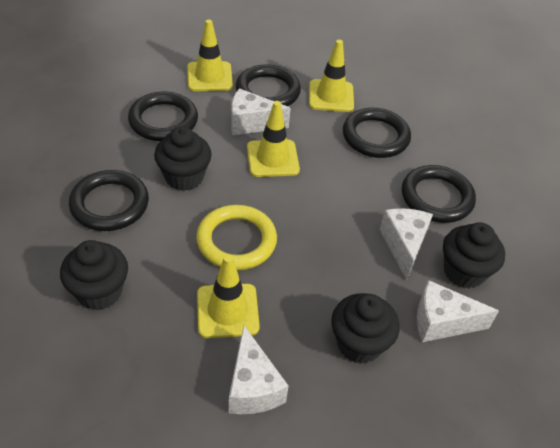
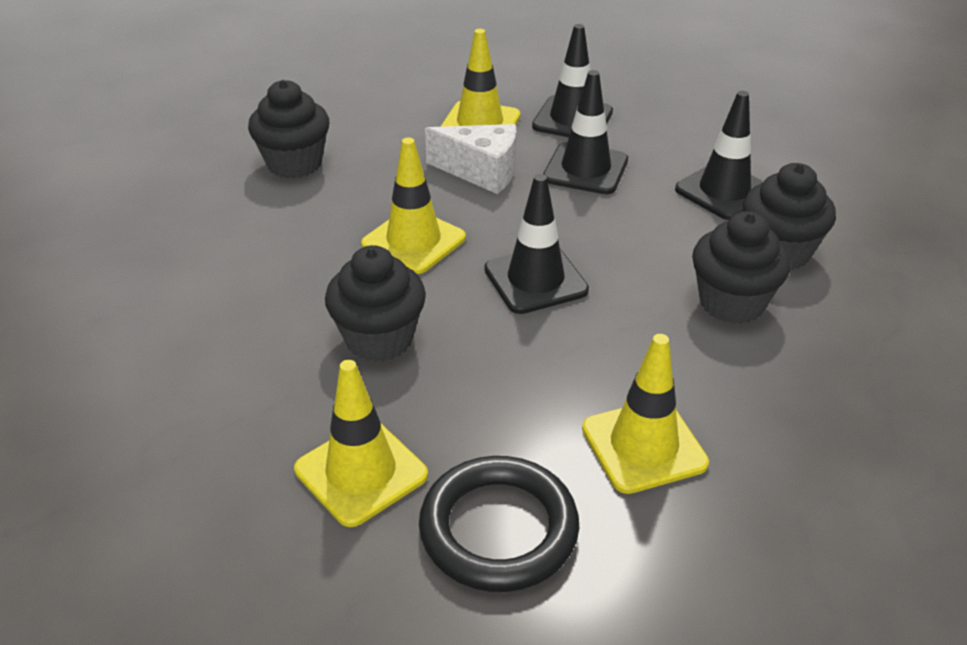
black ring: 5 -> 1
black traffic cone: 0 -> 4
white cheese: 4 -> 1
yellow ring: 1 -> 0

